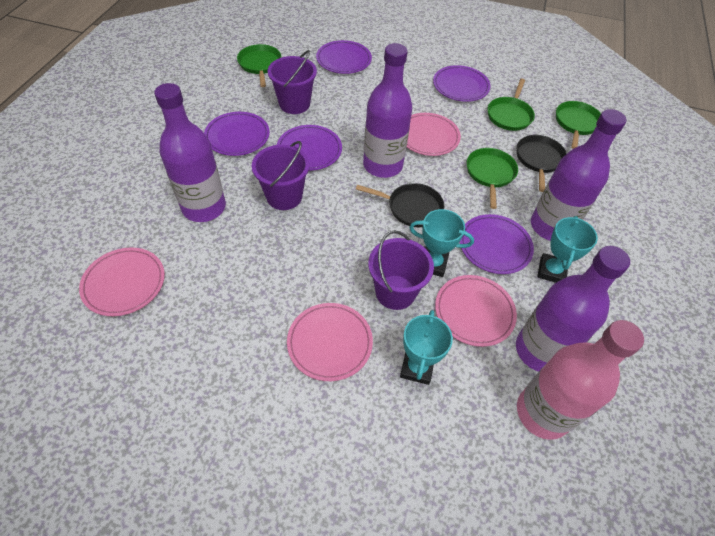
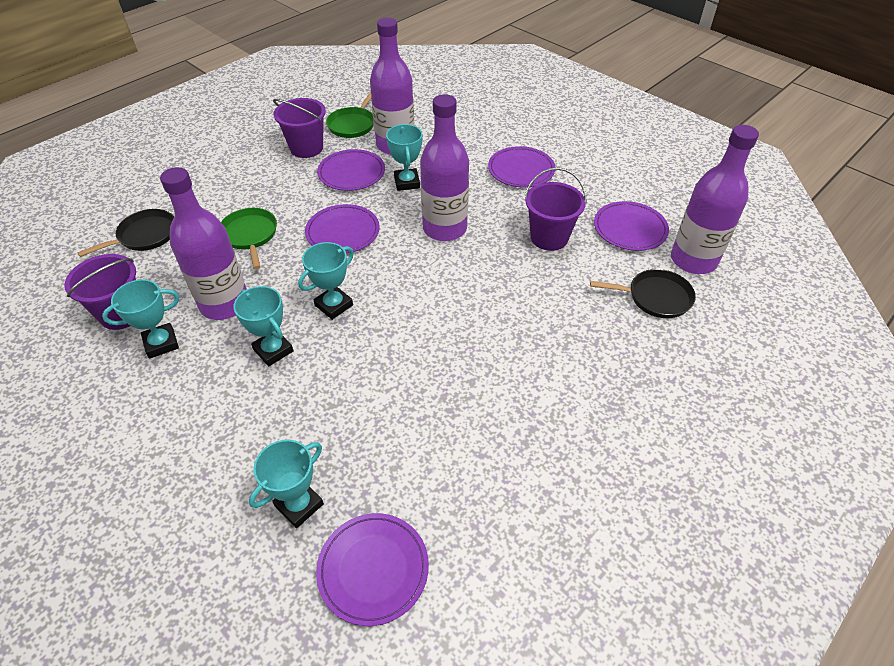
green pan: 4 -> 2
pink bottle: 1 -> 0
pink plate: 4 -> 0
turquoise trophy: 3 -> 5

